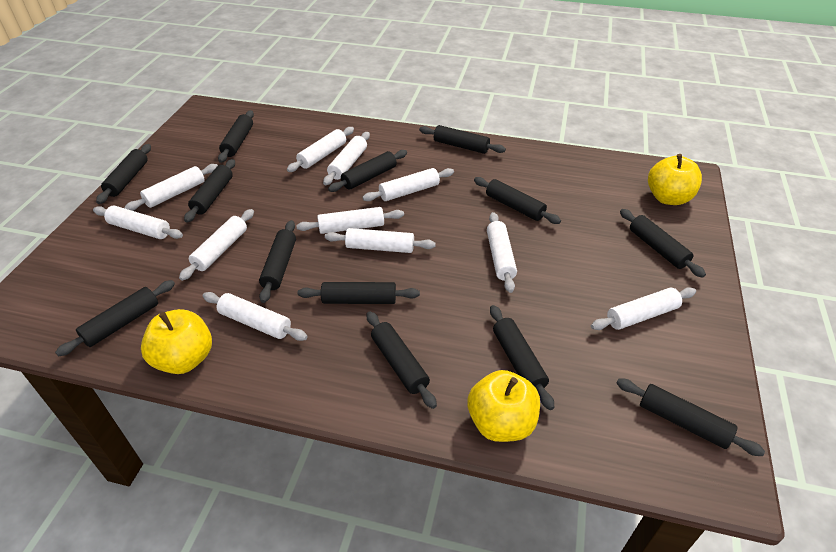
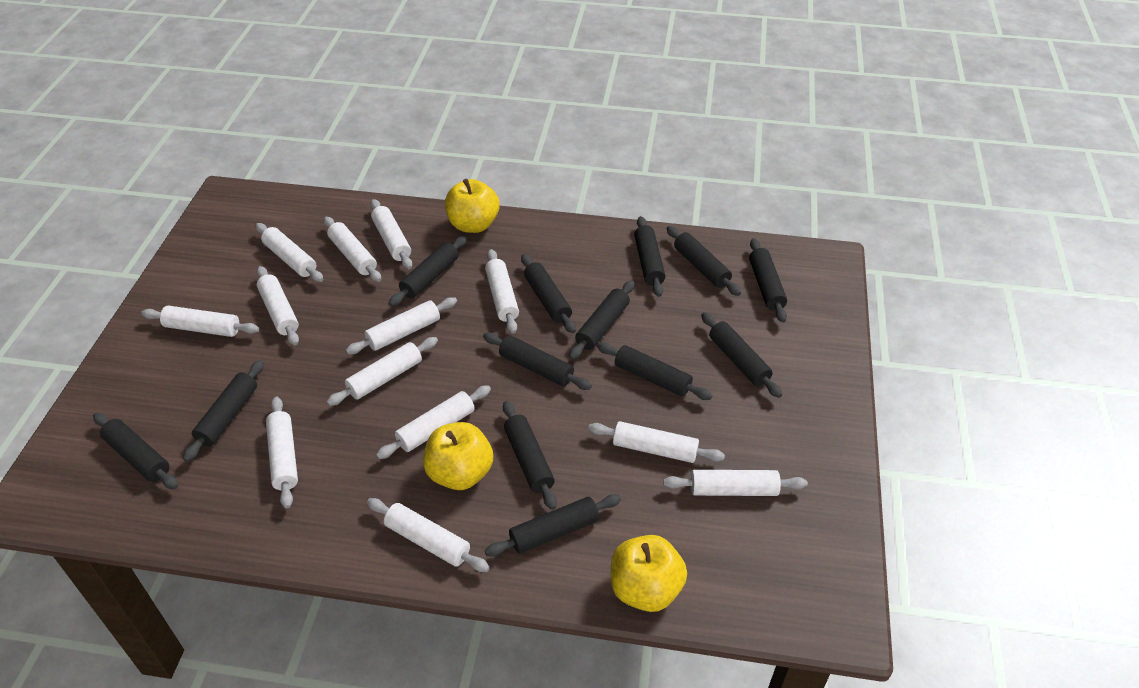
white rolling pin: 11 -> 13

